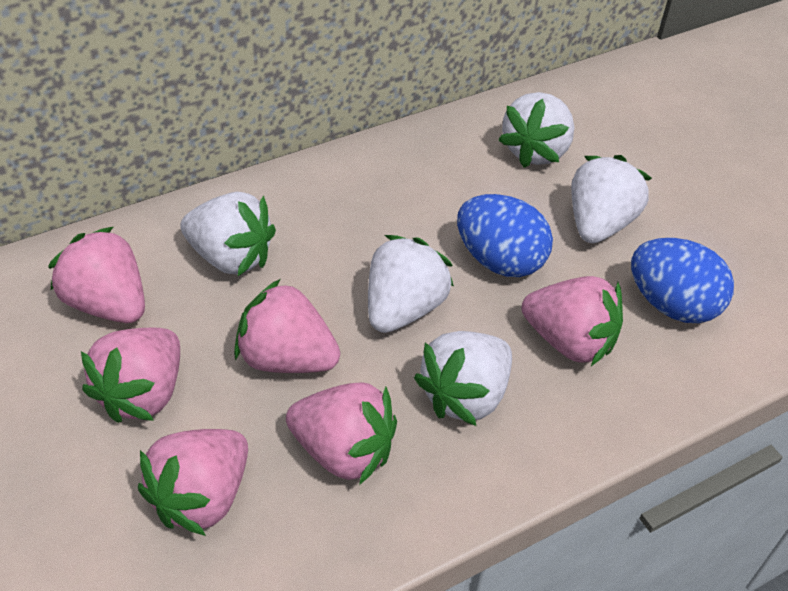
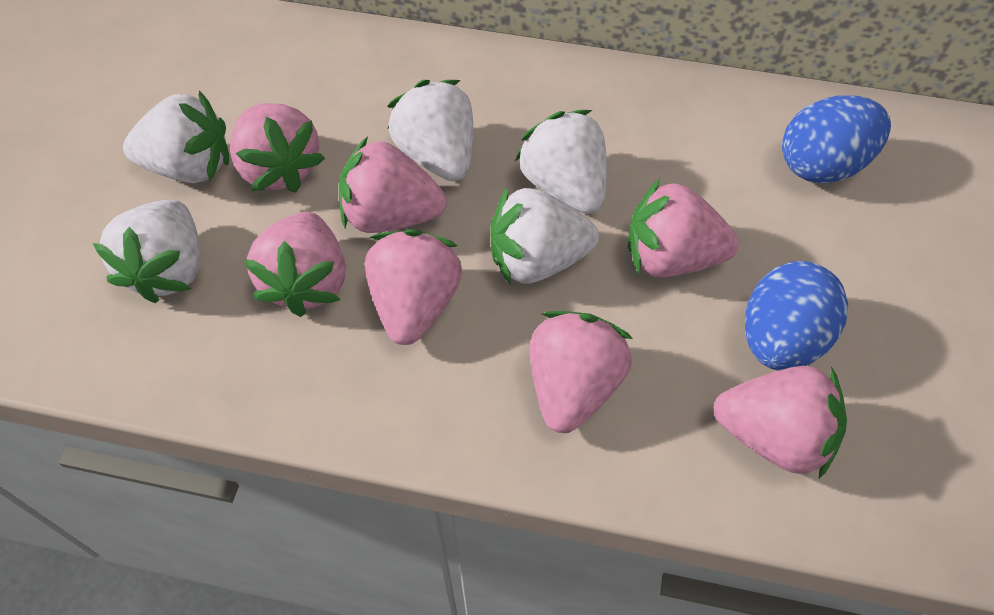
pink strawberry: 6 -> 7

